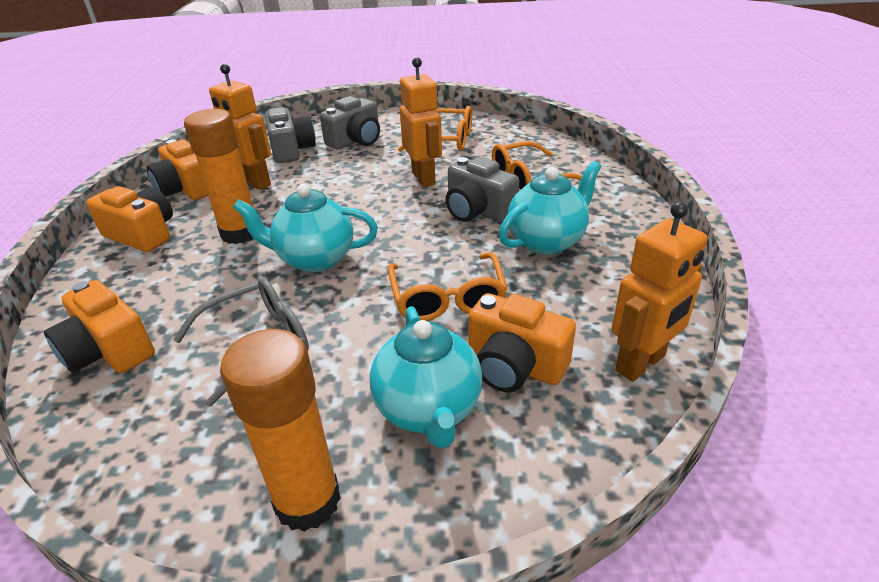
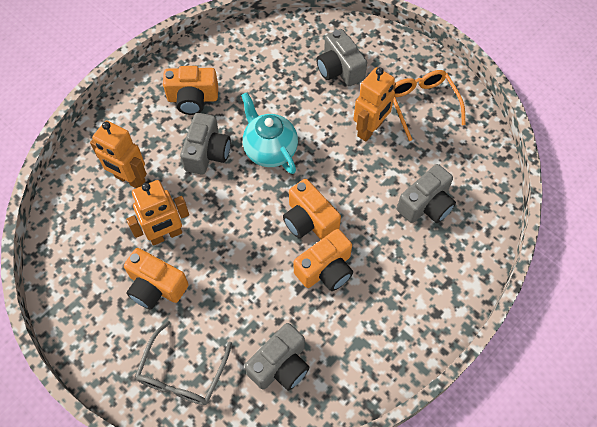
grey camera: 3 -> 4
orange glasses: 3 -> 1
orange glue stick: 2 -> 0
turquoise teapot: 3 -> 1

